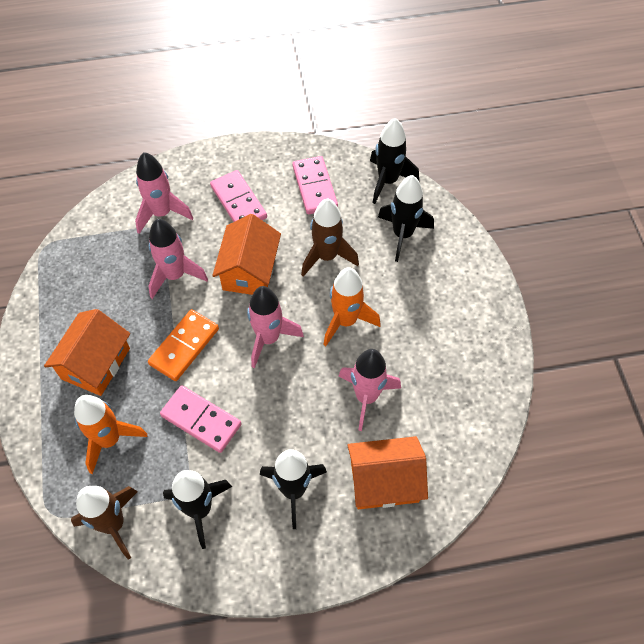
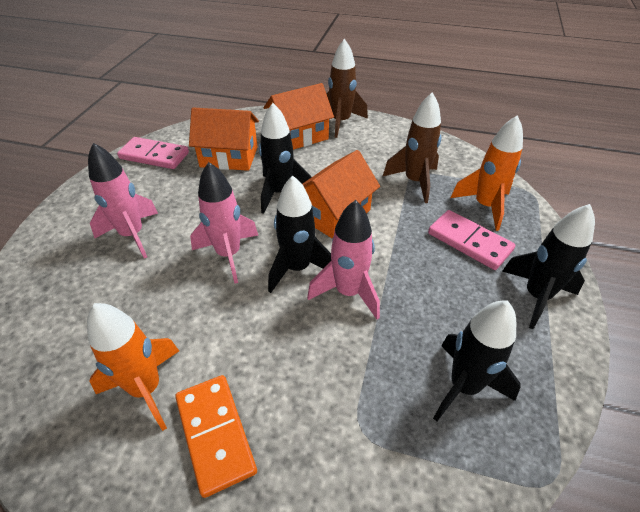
pink domino: 3 -> 2
pink rocket: 4 -> 3

